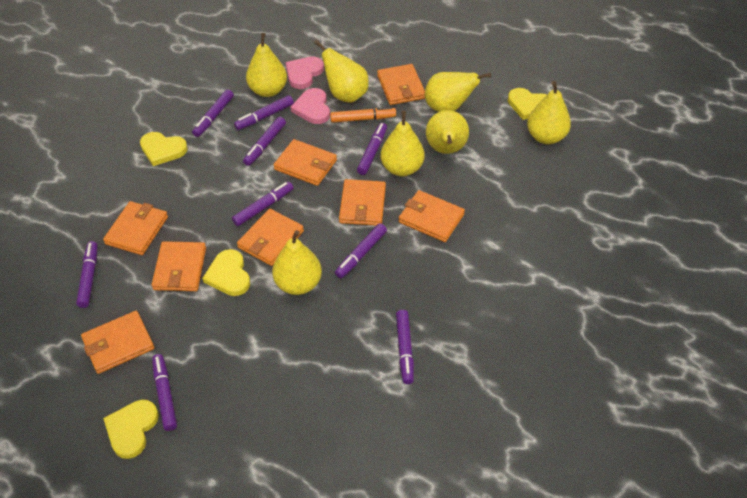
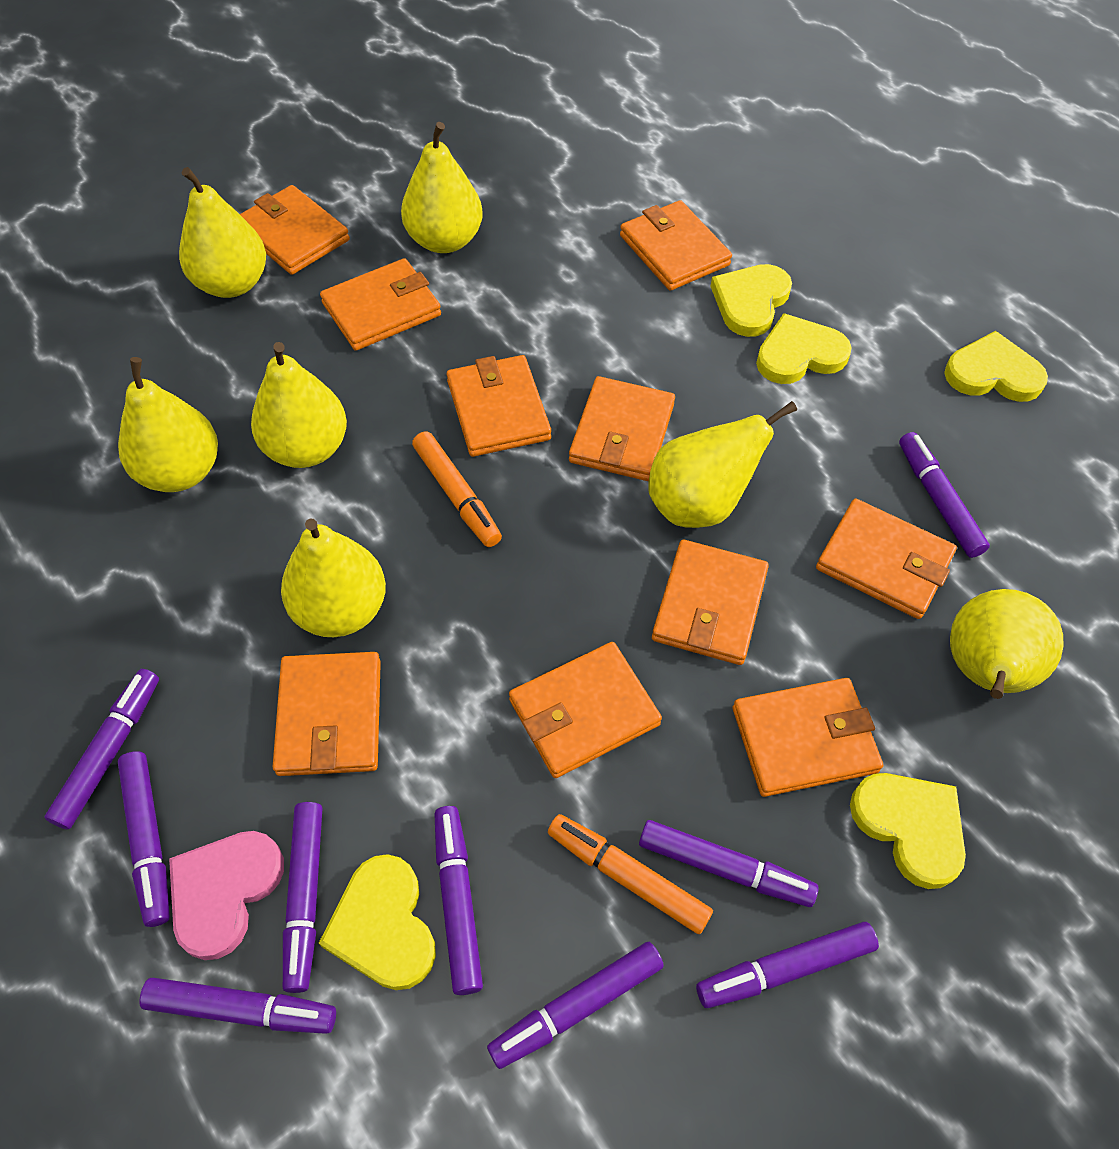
orange marker: 1 -> 2
orange wallet: 8 -> 10
pink heart: 2 -> 1
yellow heart: 4 -> 5

